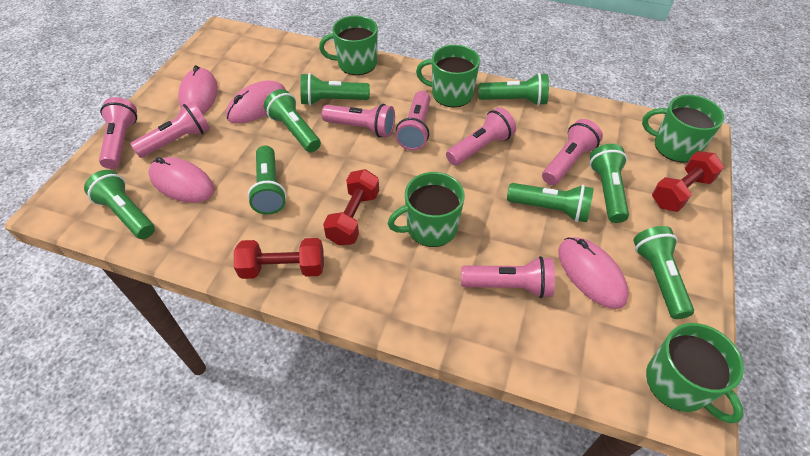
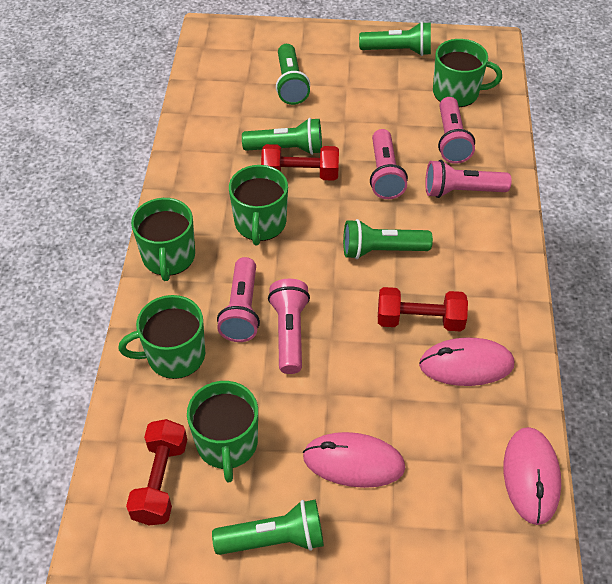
green flashlight: 8 -> 5
pink flashlight: 7 -> 5
pink mouse: 4 -> 3

